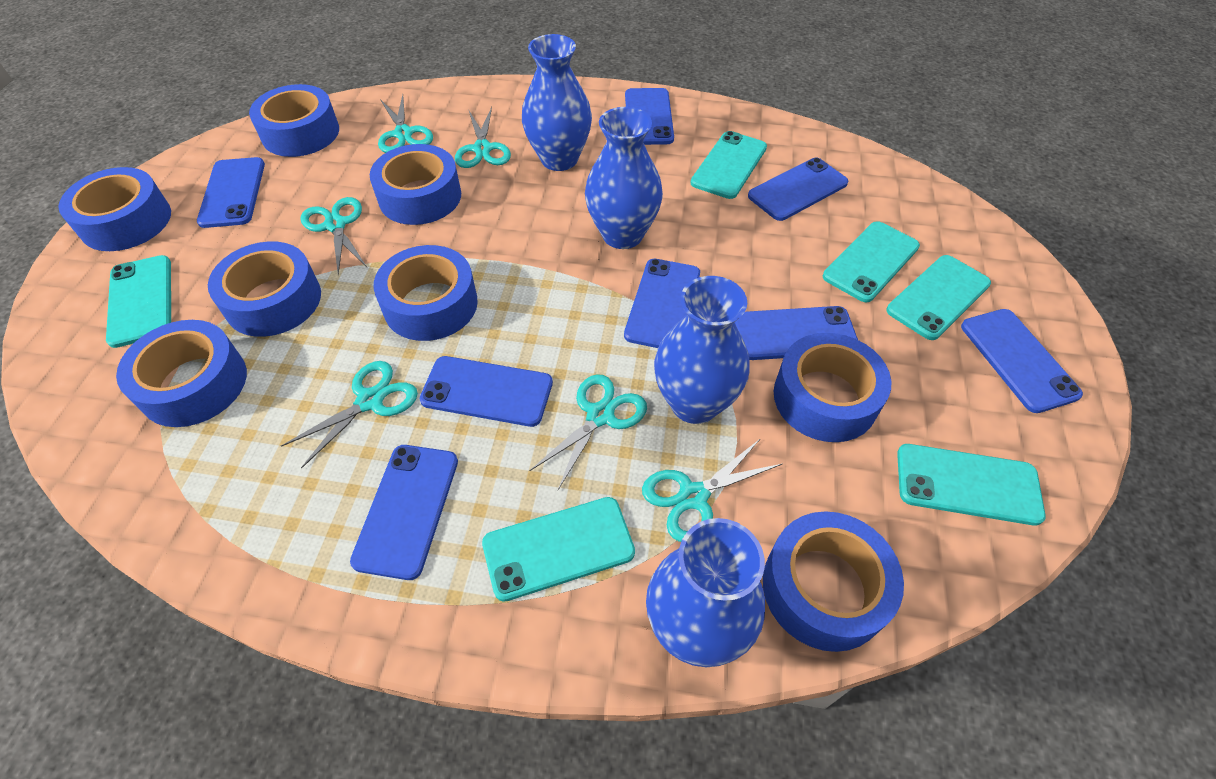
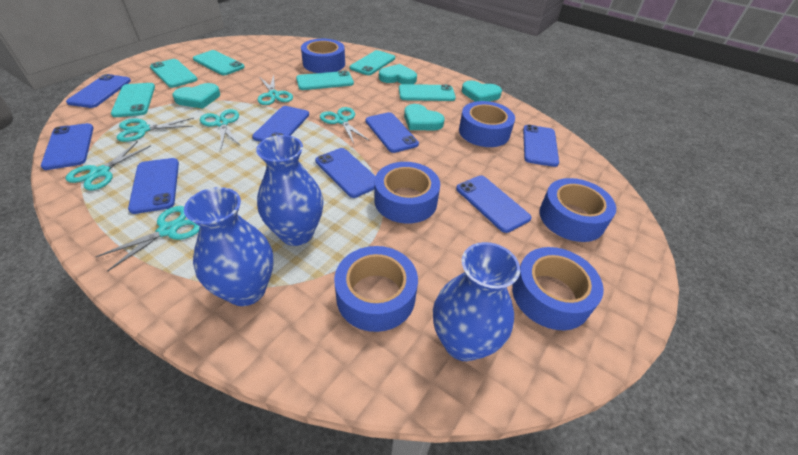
blue tape: 8 -> 6
blue vase: 4 -> 3
turquoise heart: 0 -> 4

